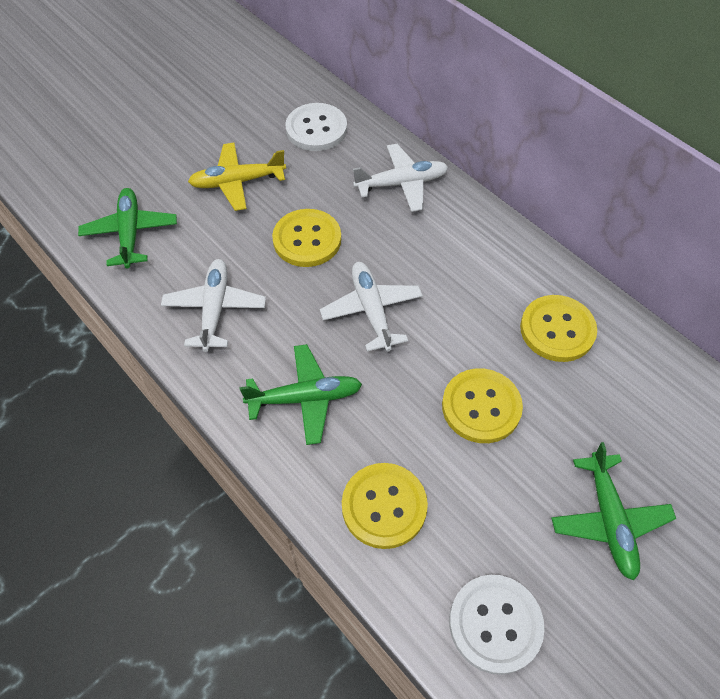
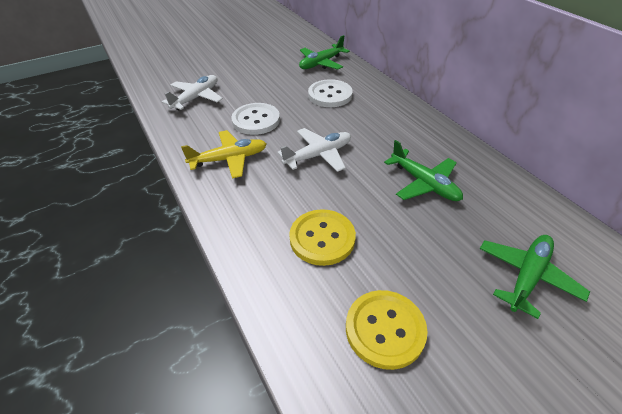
white plane: 3 -> 2
yellow button: 4 -> 2

